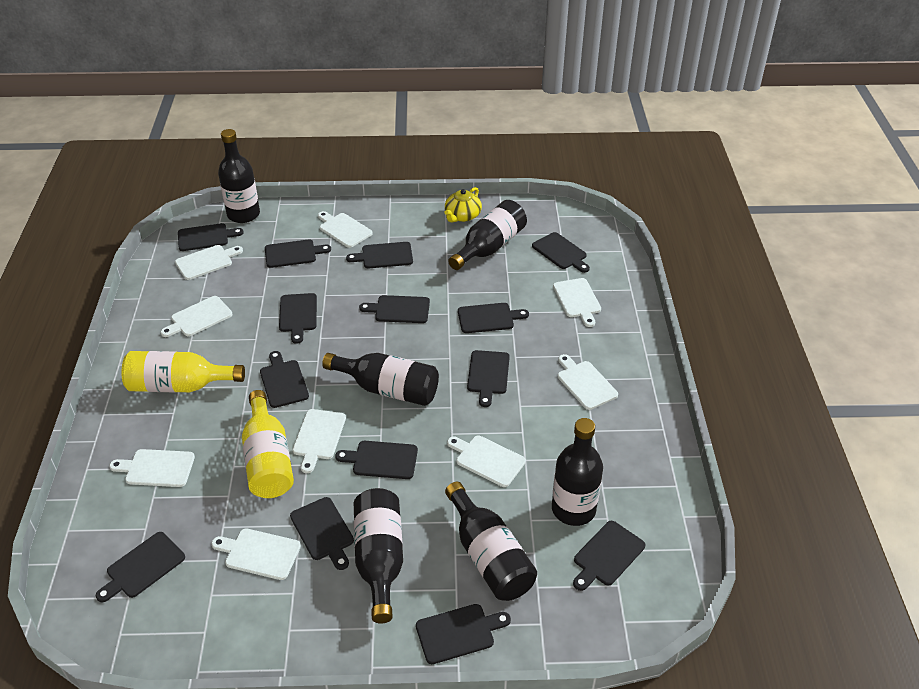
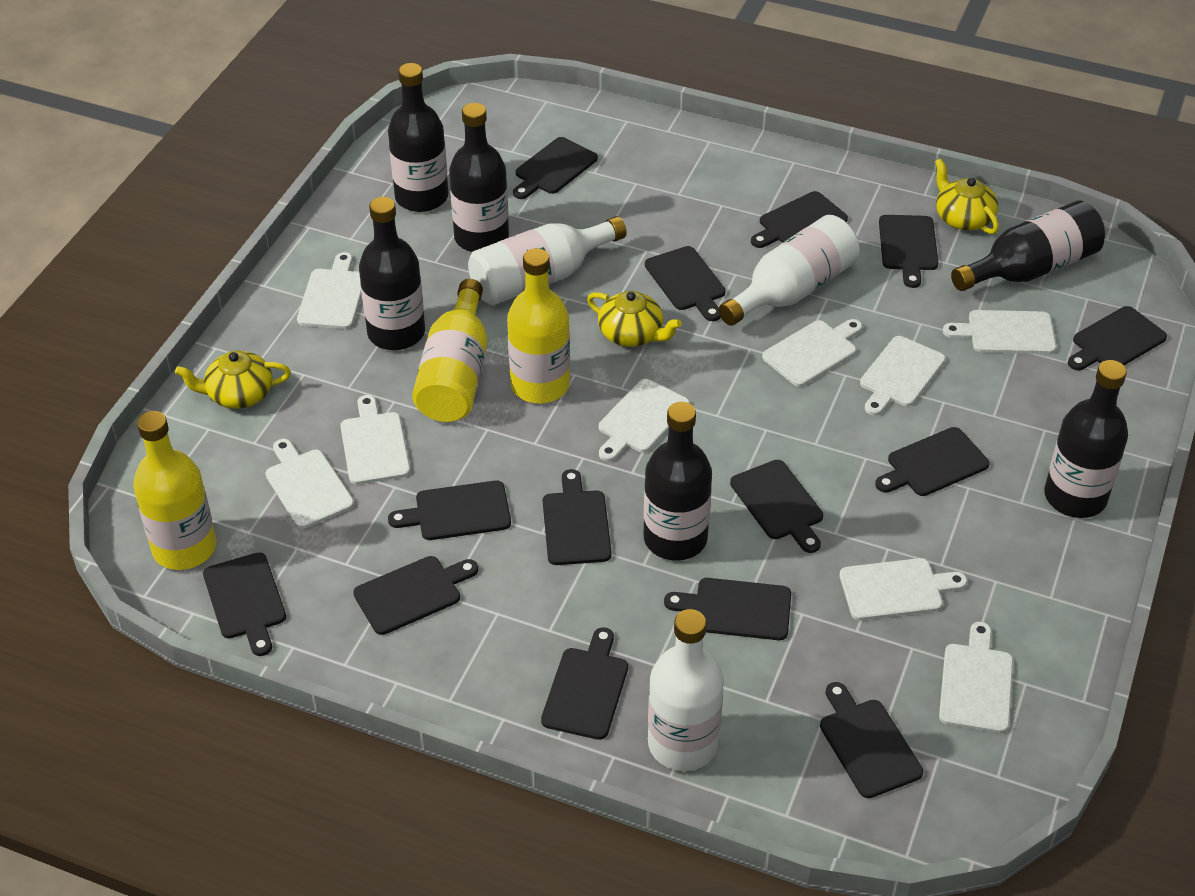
white bottle: 0 -> 3
yellow bottle: 2 -> 3
yellow teapot: 1 -> 3

